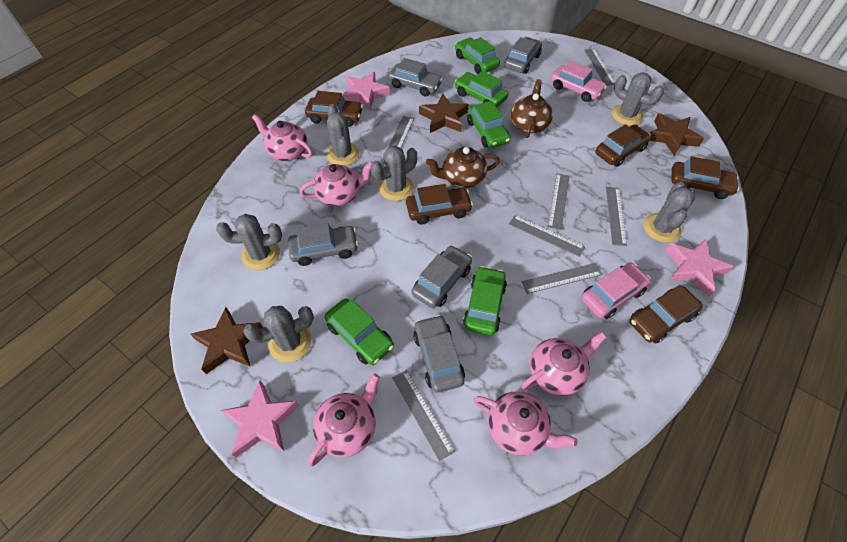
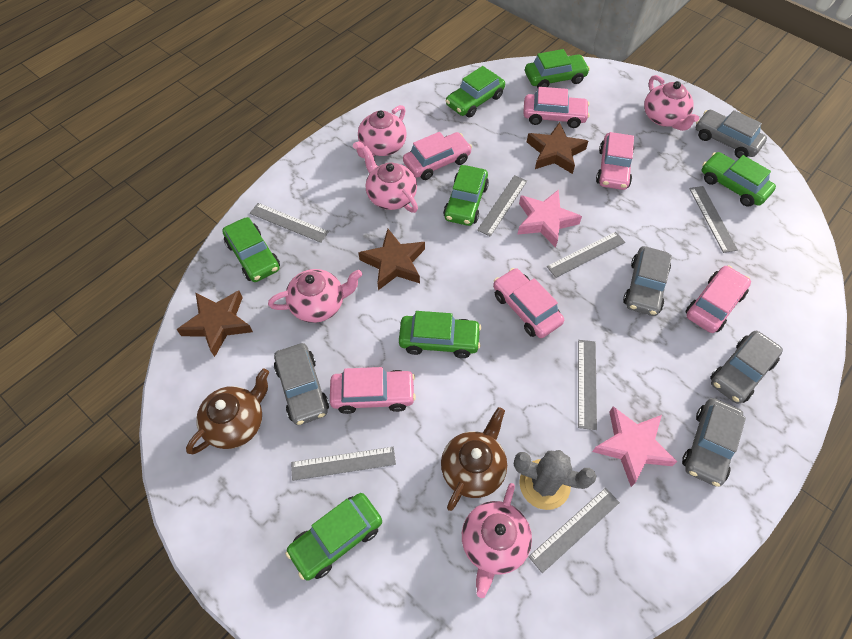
brown car: 5 -> 0
green car: 5 -> 7
grey cactus: 6 -> 1
pink car: 2 -> 6
pink star: 3 -> 2

